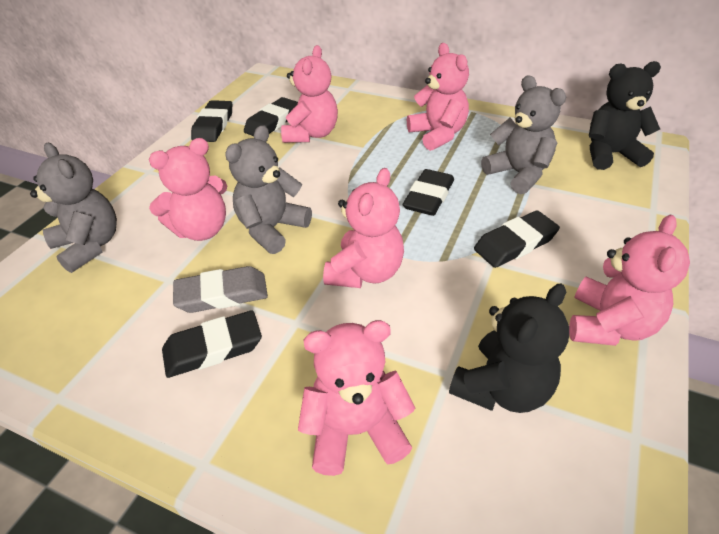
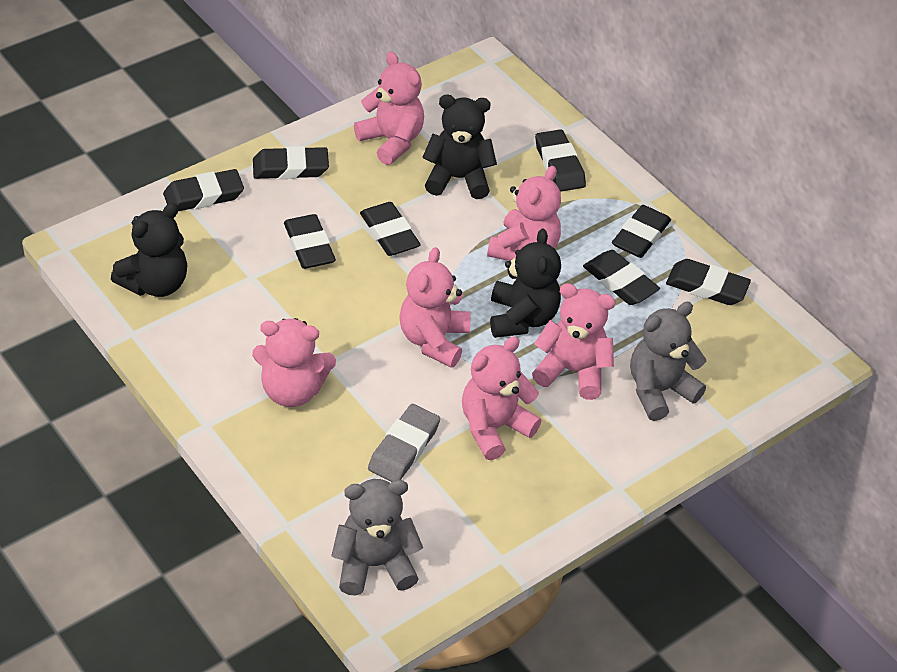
black eraser: 5 -> 8
black teddy bear: 2 -> 3
grey teddy bear: 3 -> 2

